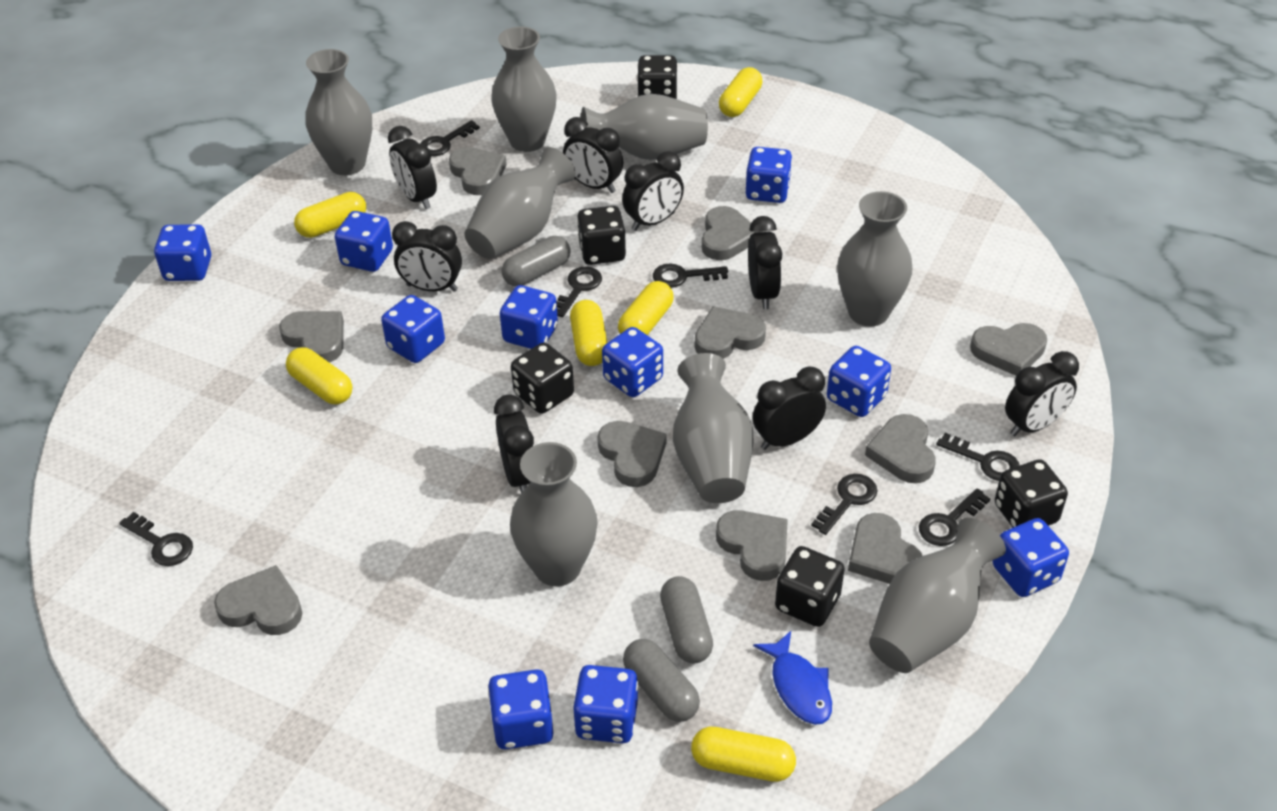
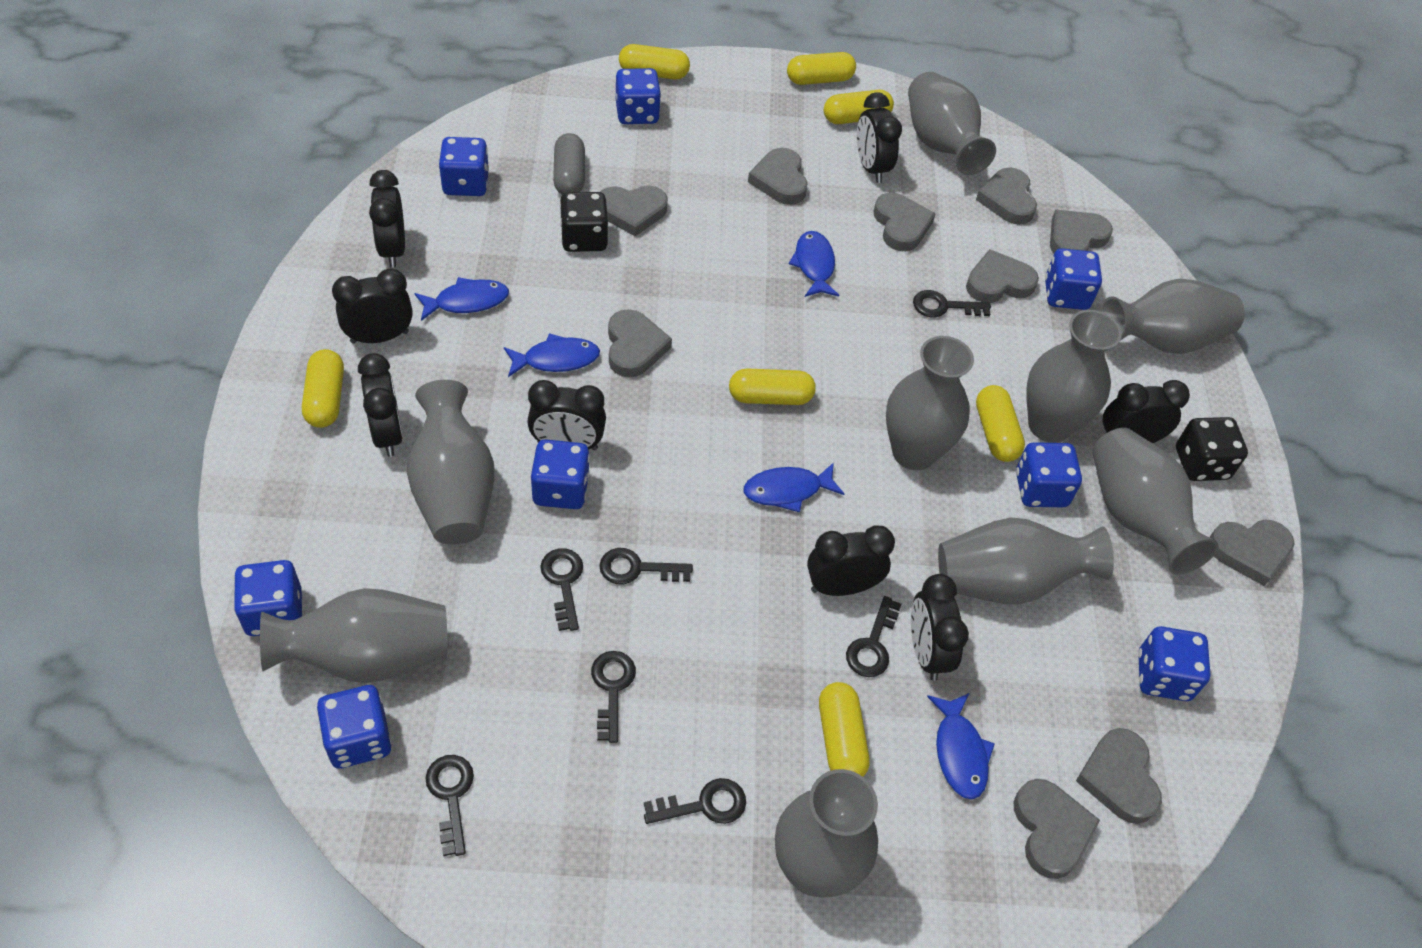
black dice: 5 -> 2
blue dice: 10 -> 8
blue fish: 1 -> 5
grey capsule: 3 -> 1
grey vase: 8 -> 9
yellow capsule: 6 -> 7

